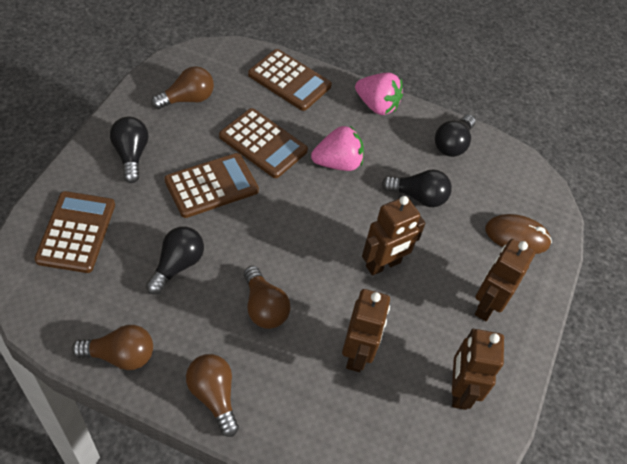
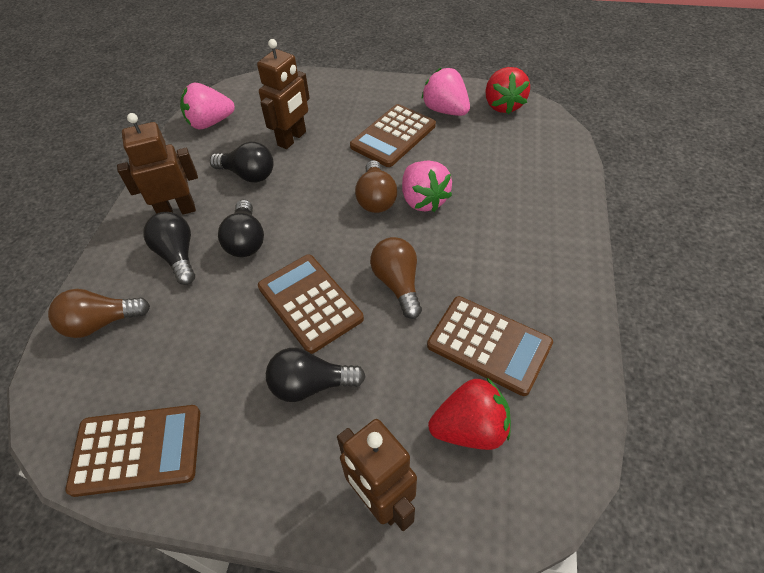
brown light bulb: 4 -> 3
brown mouse: 1 -> 0
brown robot: 4 -> 3
pink strawberry: 2 -> 3
red strawberry: 0 -> 2

